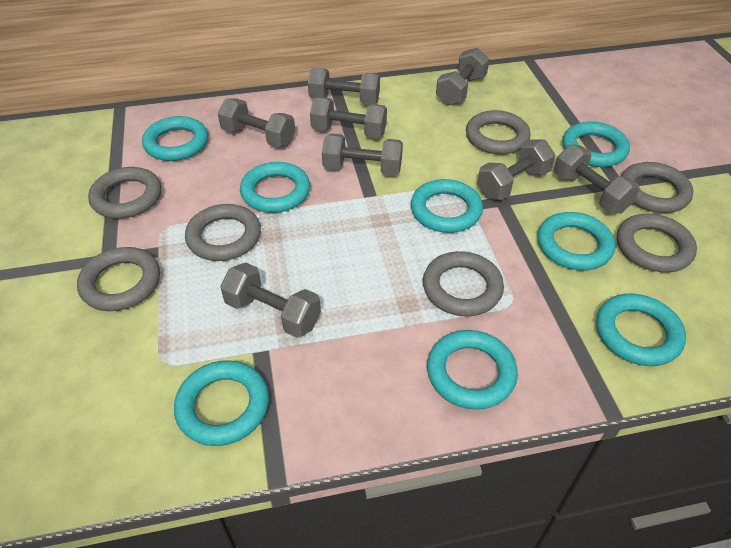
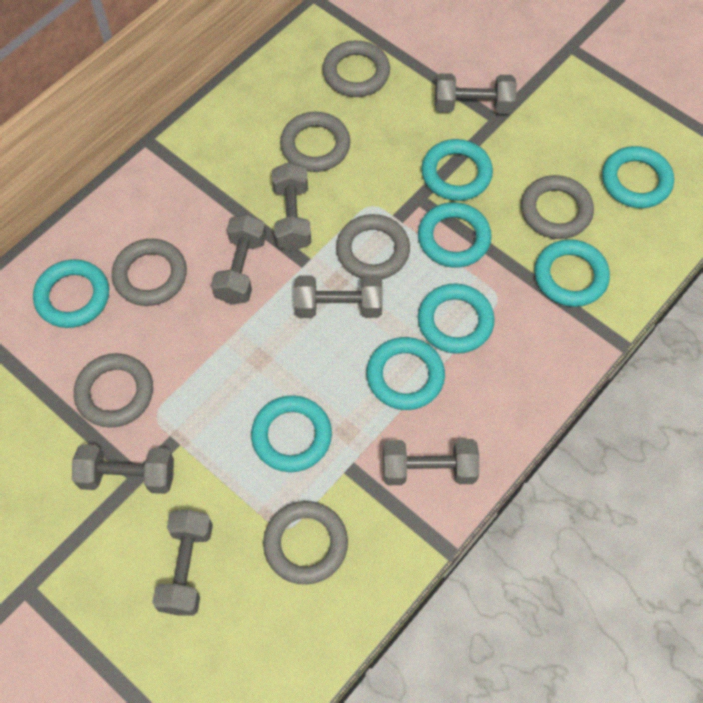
grey dumbbell: 8 -> 7

